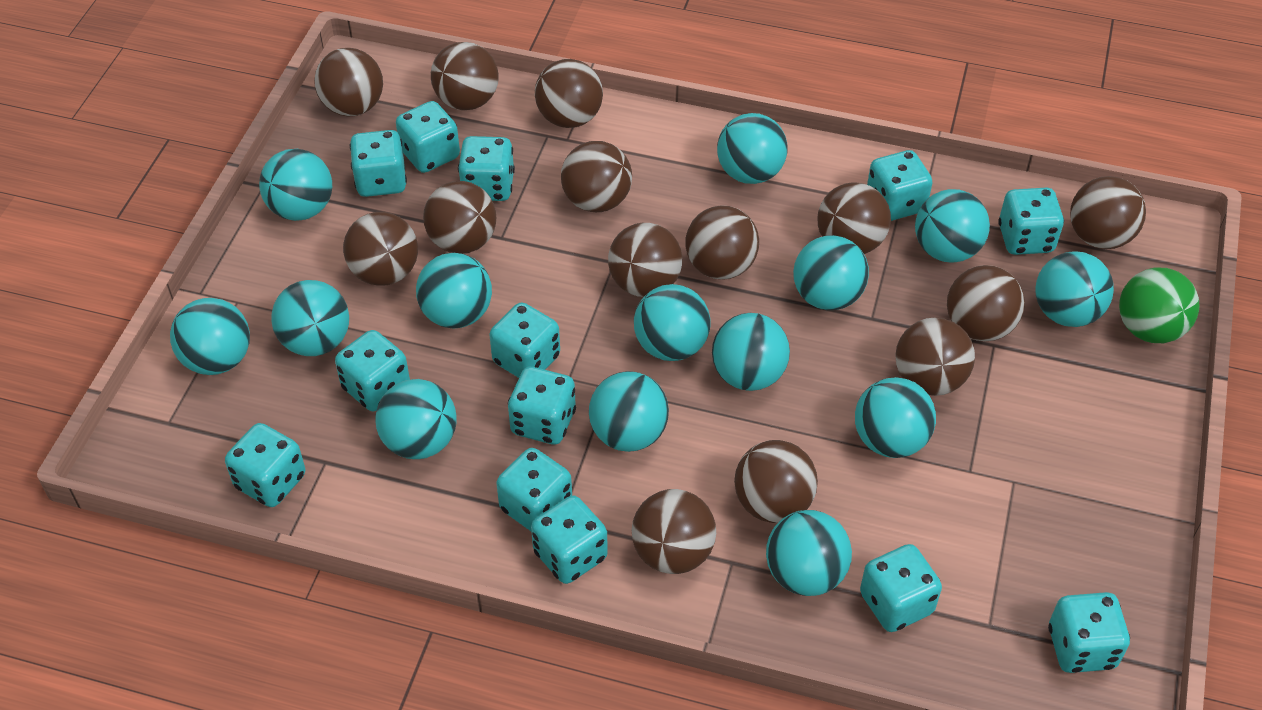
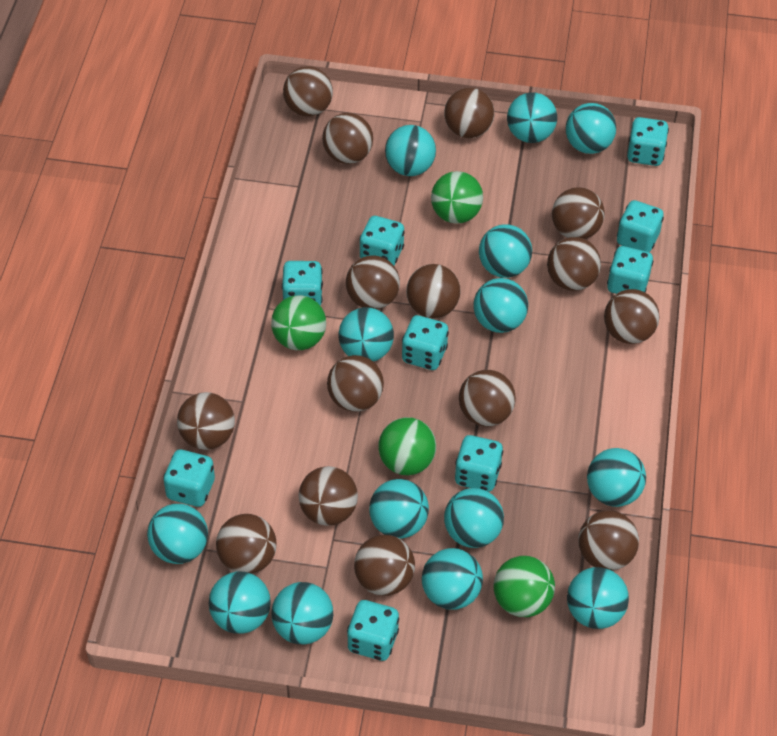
brown ball: 14 -> 15
green ball: 1 -> 4
turquoise dice: 13 -> 9

